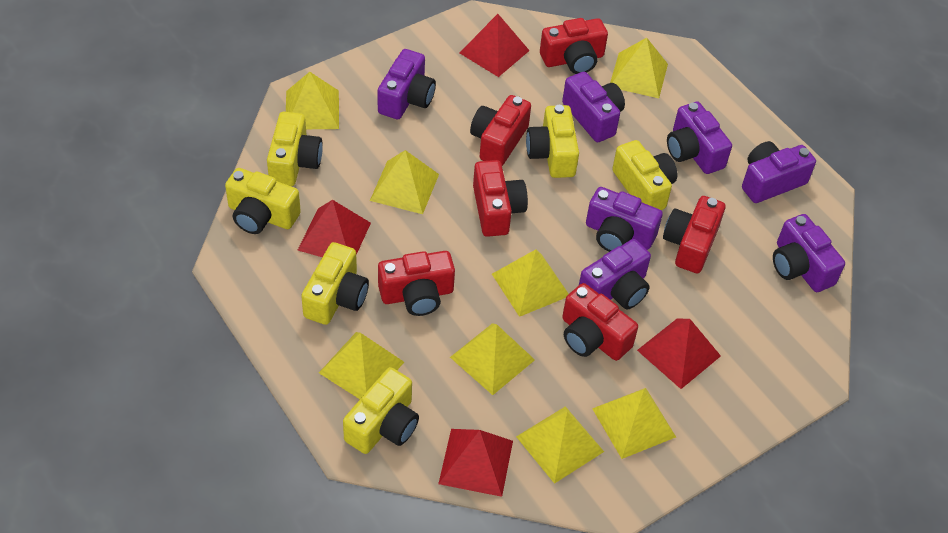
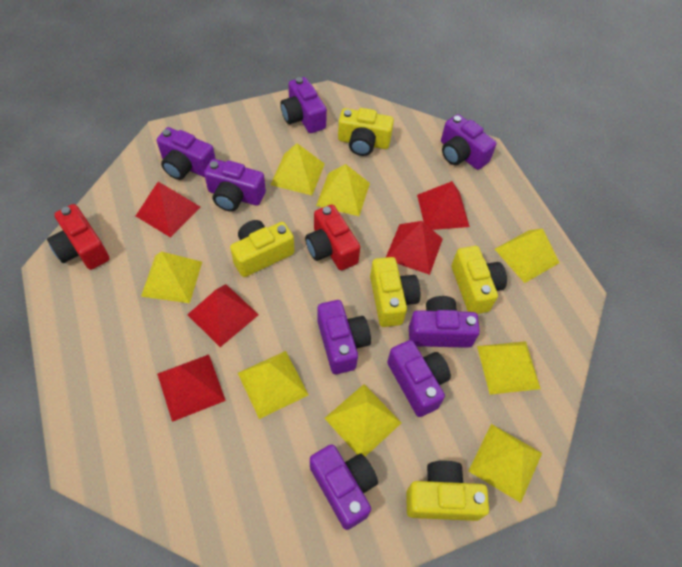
purple camera: 7 -> 8
red camera: 6 -> 2
red pyramid: 4 -> 5
yellow camera: 6 -> 5

